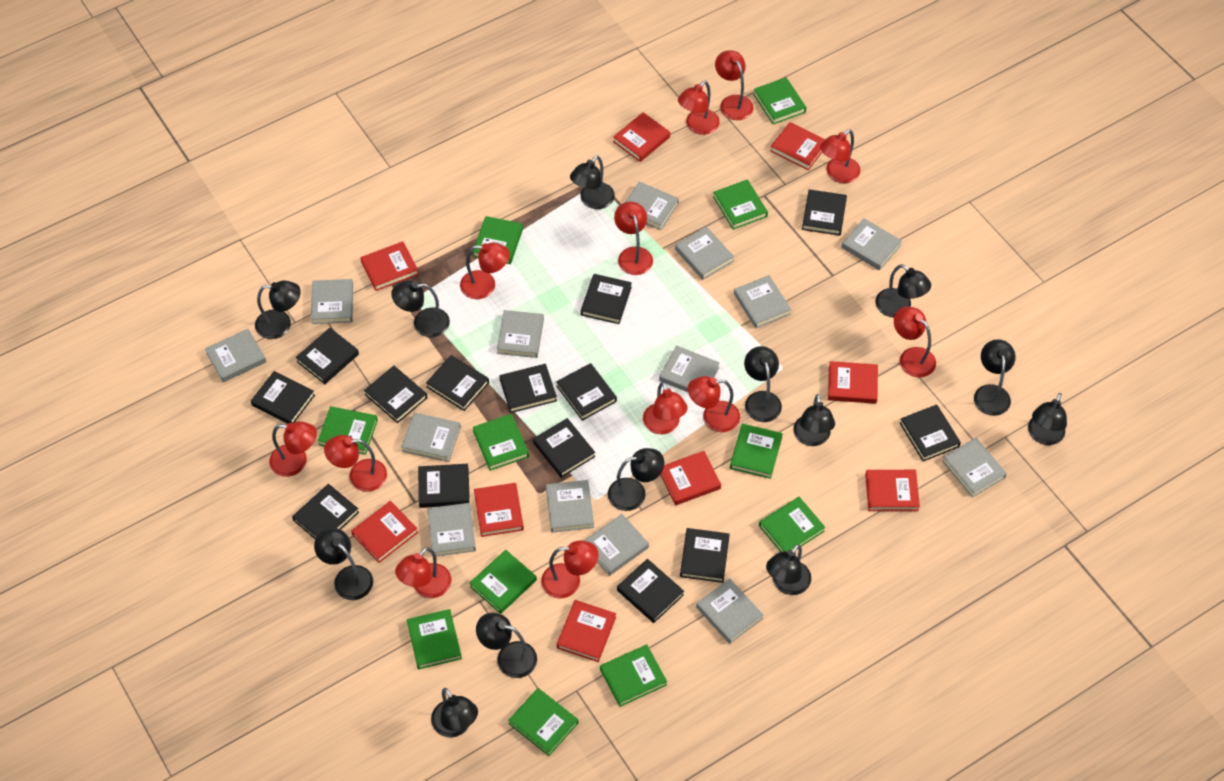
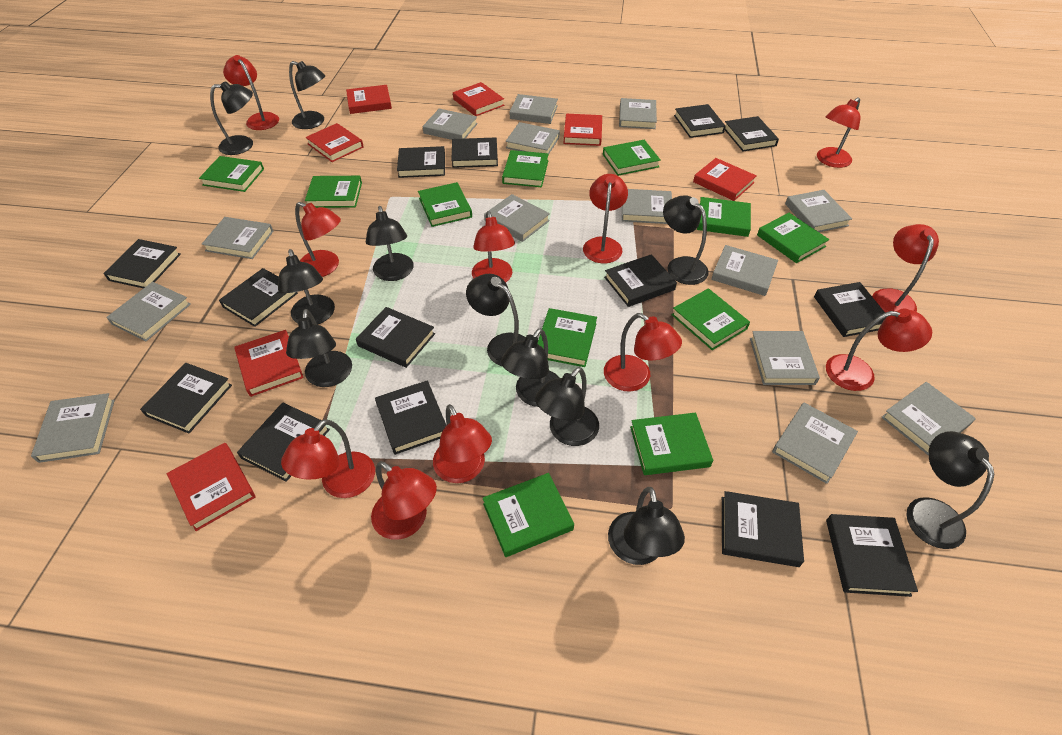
black lamp: 13 -> 11
red book: 9 -> 7
red lamp: 12 -> 11

